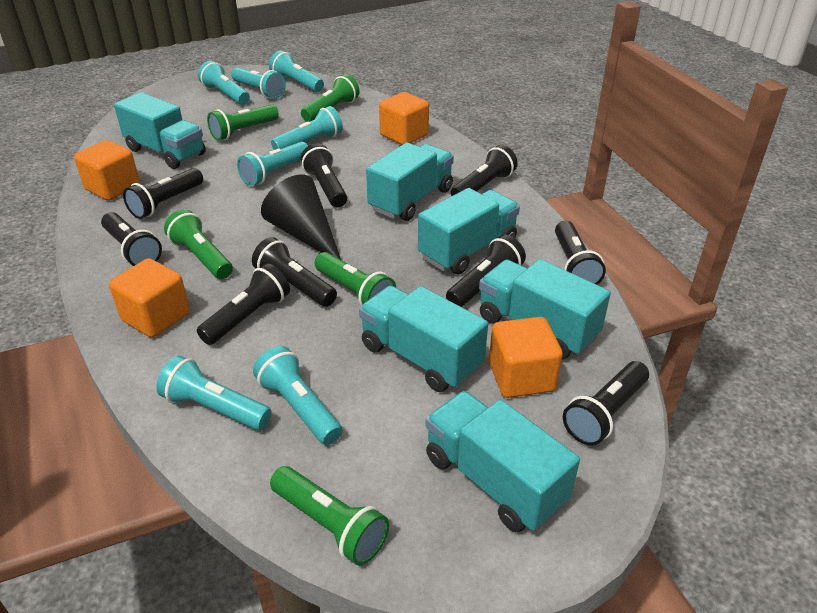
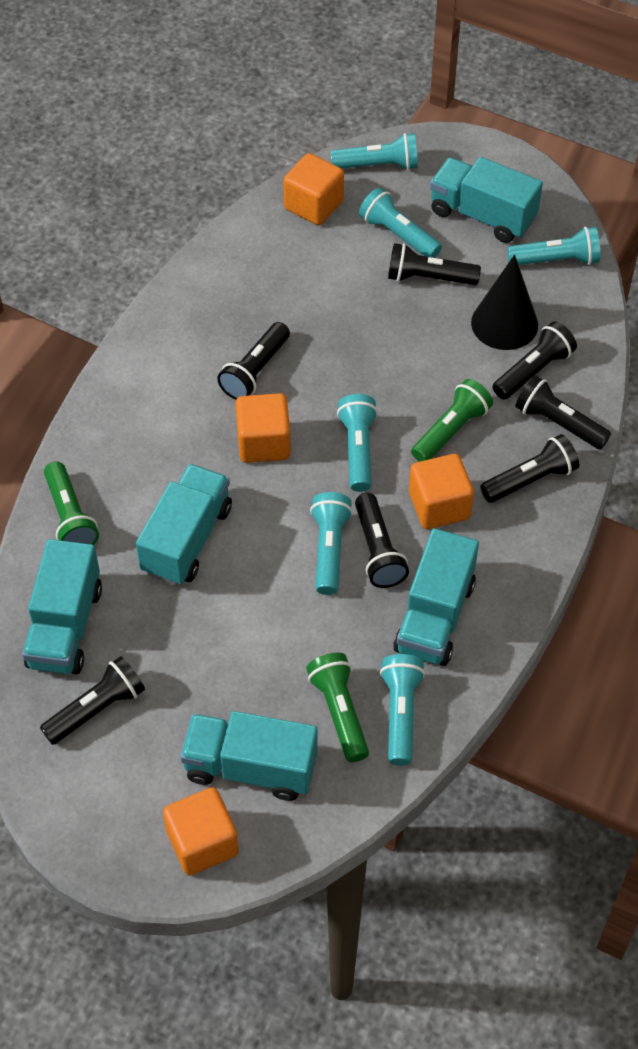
black flashlight: 9 -> 7
green flashlight: 5 -> 3
turquoise flashlight: 7 -> 6
turquoise truck: 6 -> 5

